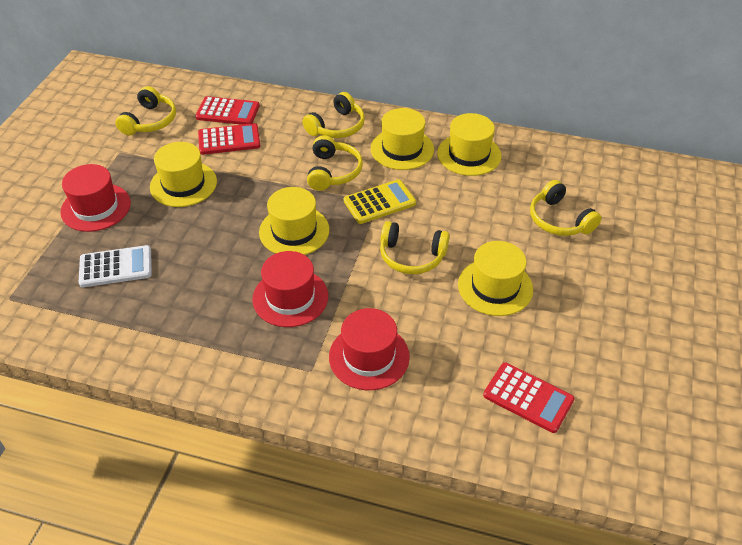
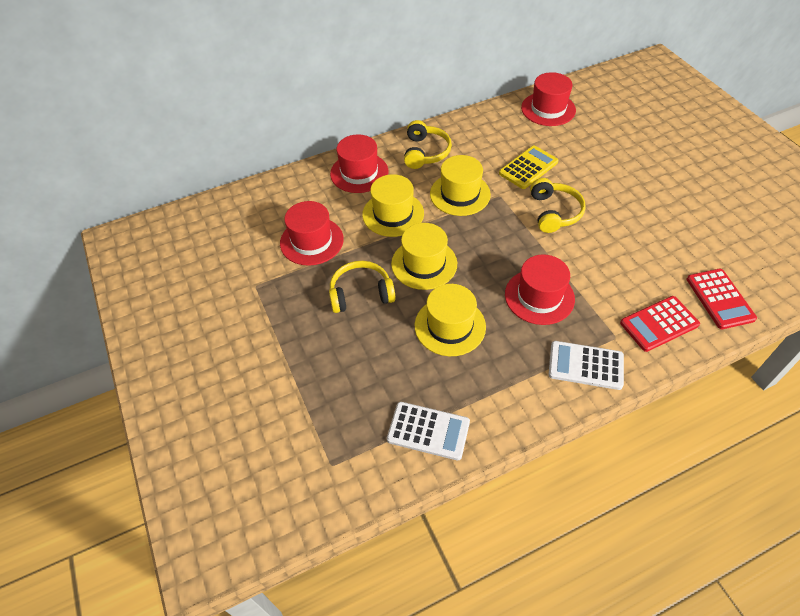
red calculator: 3 -> 2
red hat: 3 -> 4
white calculator: 1 -> 2
yellow hat: 5 -> 4
yellow headphones: 5 -> 3

